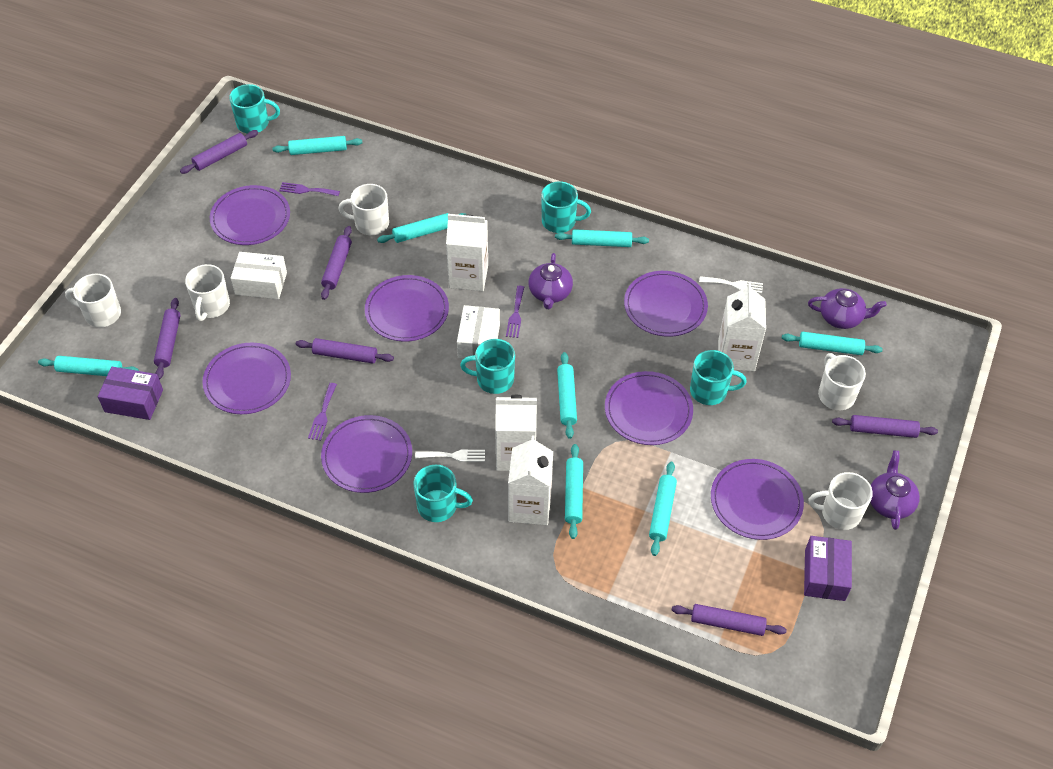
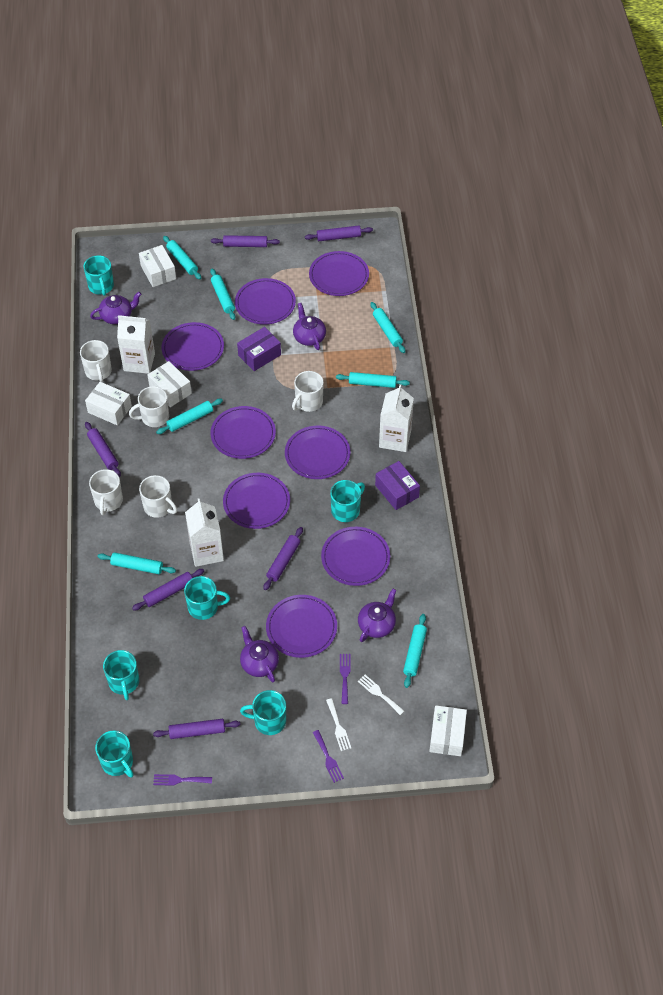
purple plate: 7 -> 8
purple teapot: 3 -> 4
turquoise mug: 5 -> 6
turquoise rolling pin: 8 -> 7
white box: 2 -> 4
white carton: 4 -> 3

